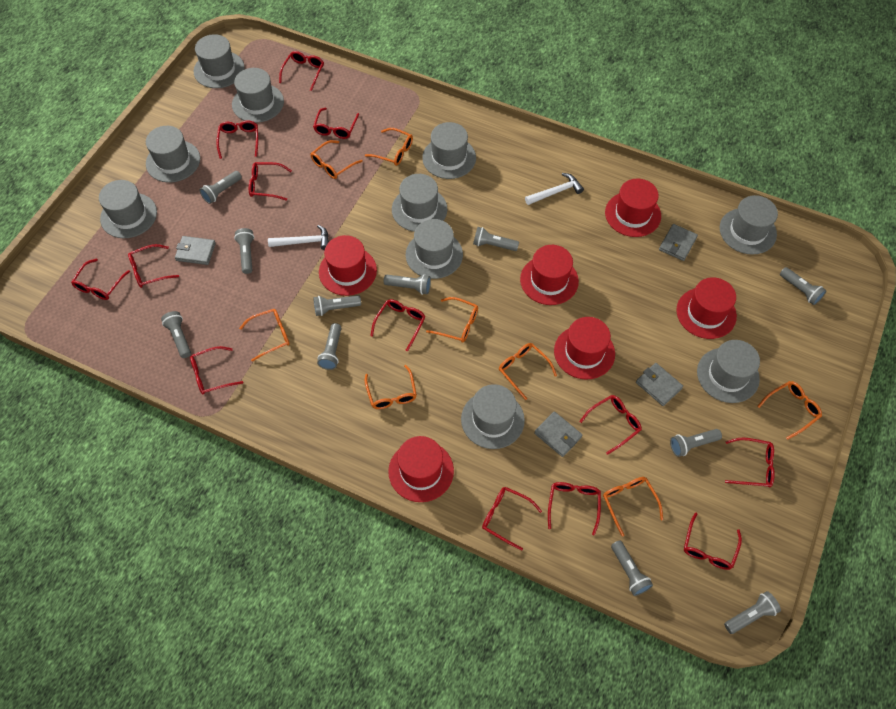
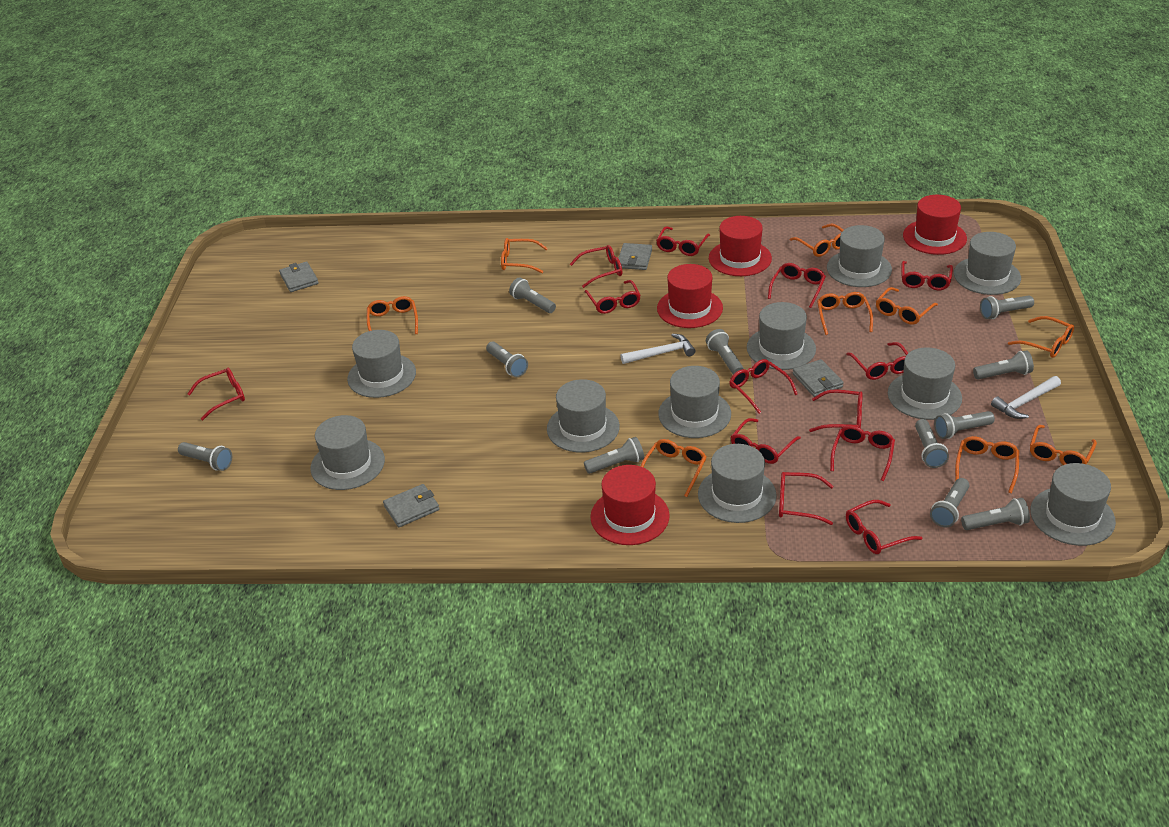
orange glasses: 8 -> 9
red hat: 6 -> 4

